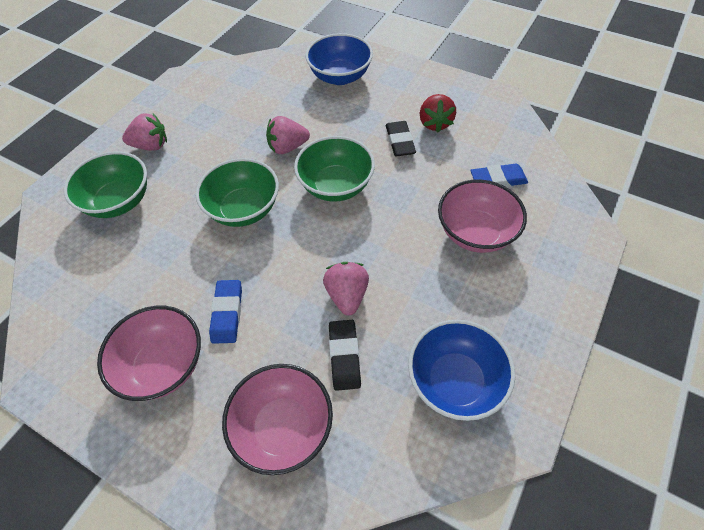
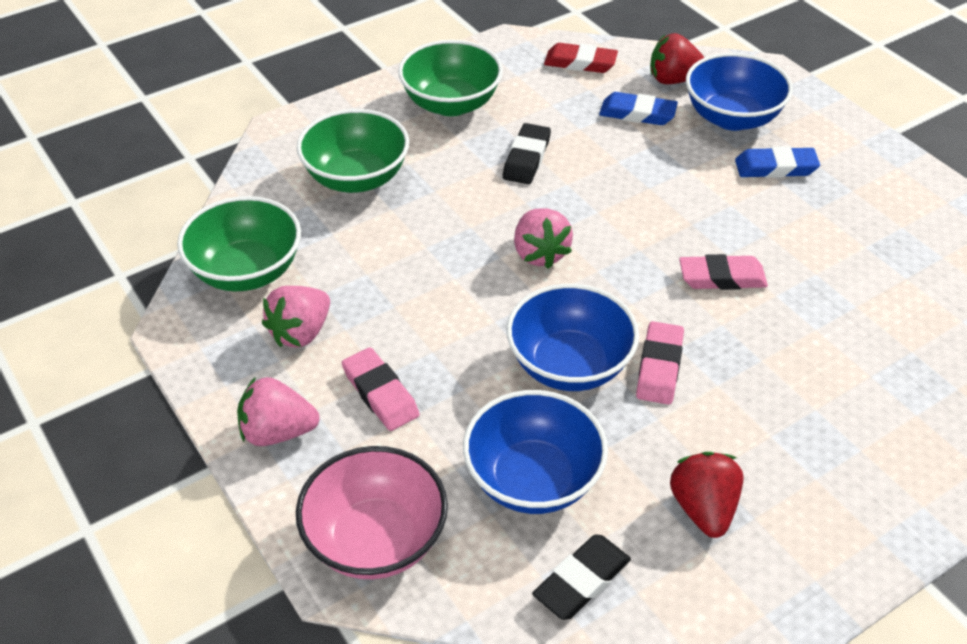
blue bowl: 2 -> 3
pink bowl: 3 -> 1
pink eraser: 0 -> 3
red eraser: 0 -> 1
red strawberry: 1 -> 2

